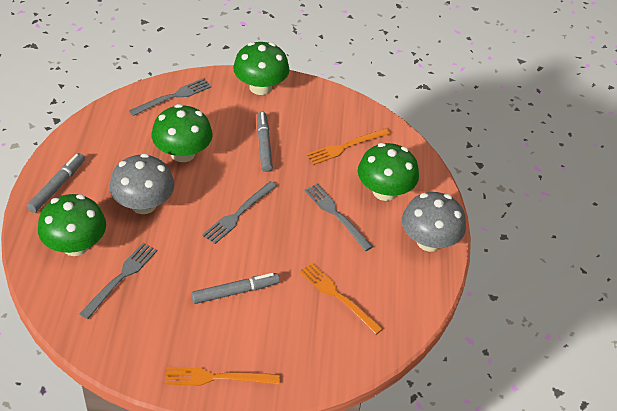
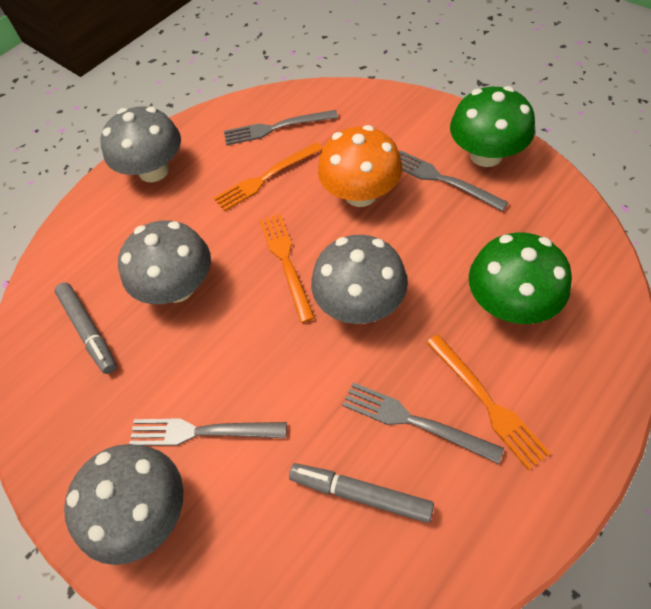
green mushroom: 4 -> 2
grey marker: 3 -> 2
grey mushroom: 2 -> 4
orange mushroom: 0 -> 1

